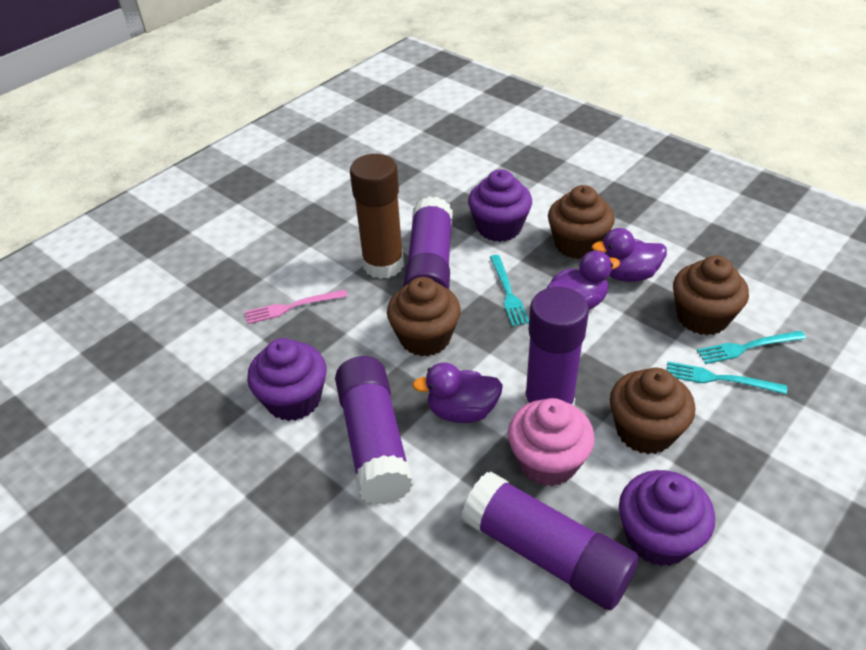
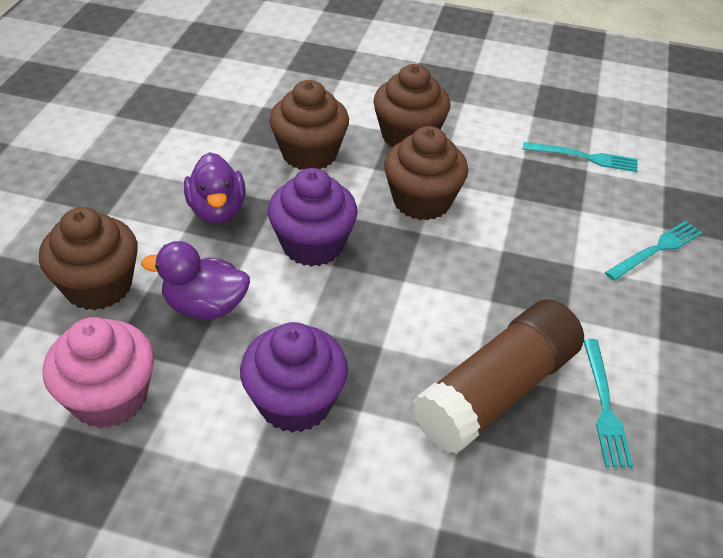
pink fork: 1 -> 0
purple cupcake: 3 -> 2
purple duck: 3 -> 2
purple glue stick: 4 -> 0

